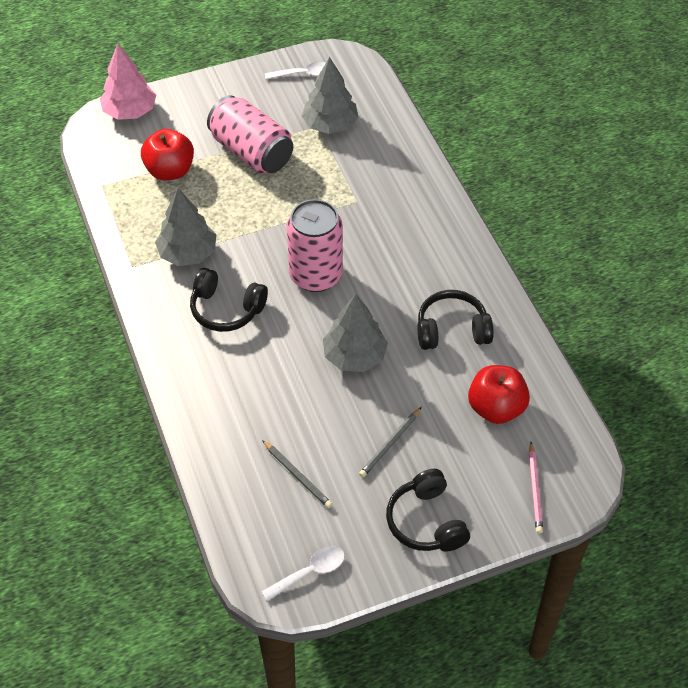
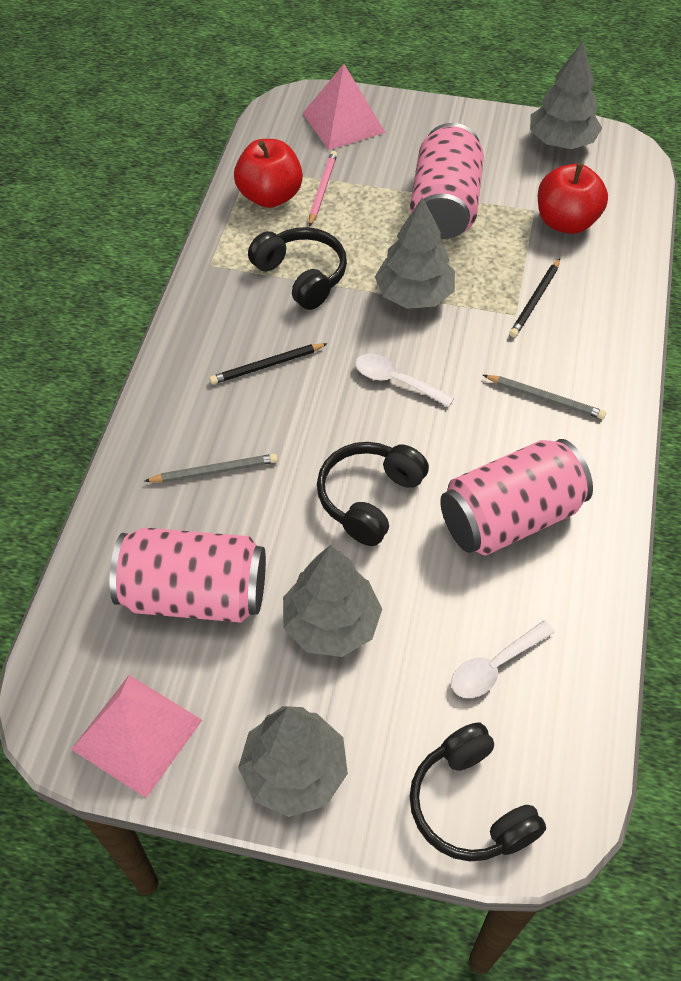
black pencil: 0 -> 2
grey tree: 3 -> 4
pink can: 2 -> 3
pink pyramid: 0 -> 2
pink tree: 1 -> 0

